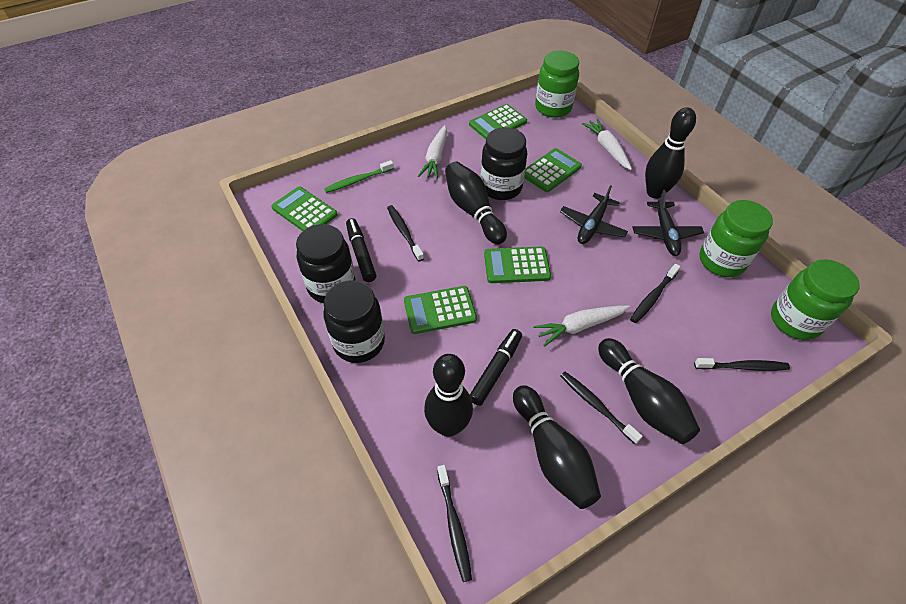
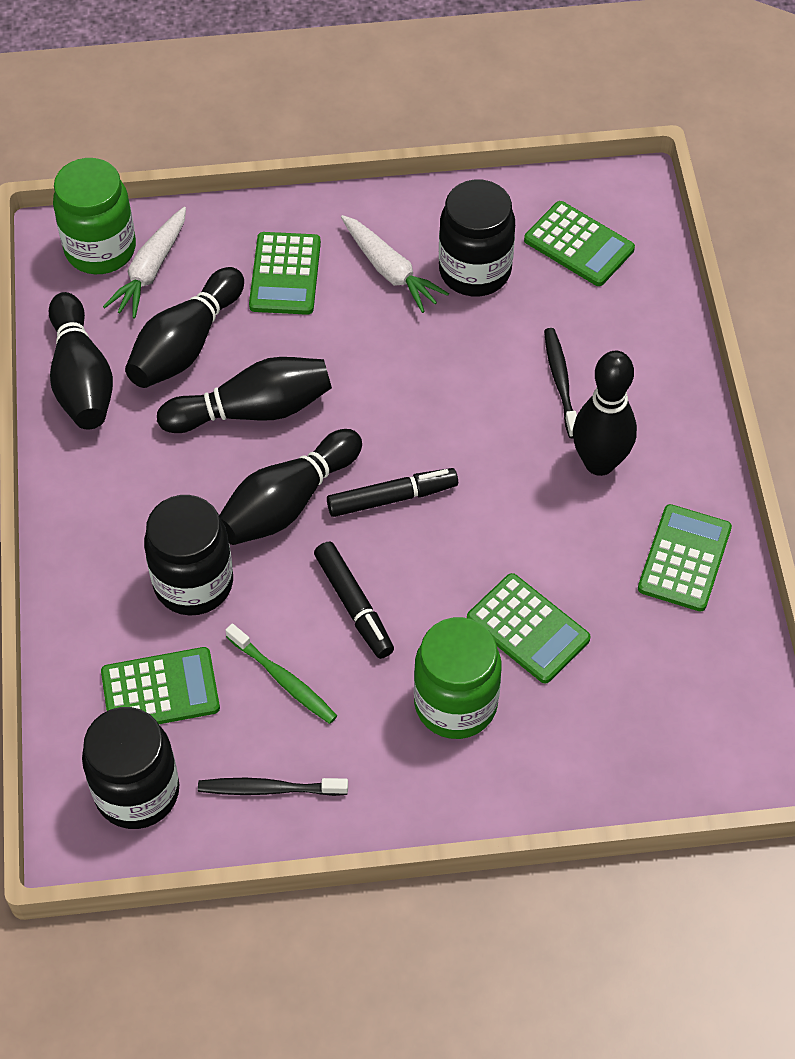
black plane: 2 -> 0
black toothbrush: 5 -> 2
green jar: 3 -> 2
white carrot: 3 -> 2

